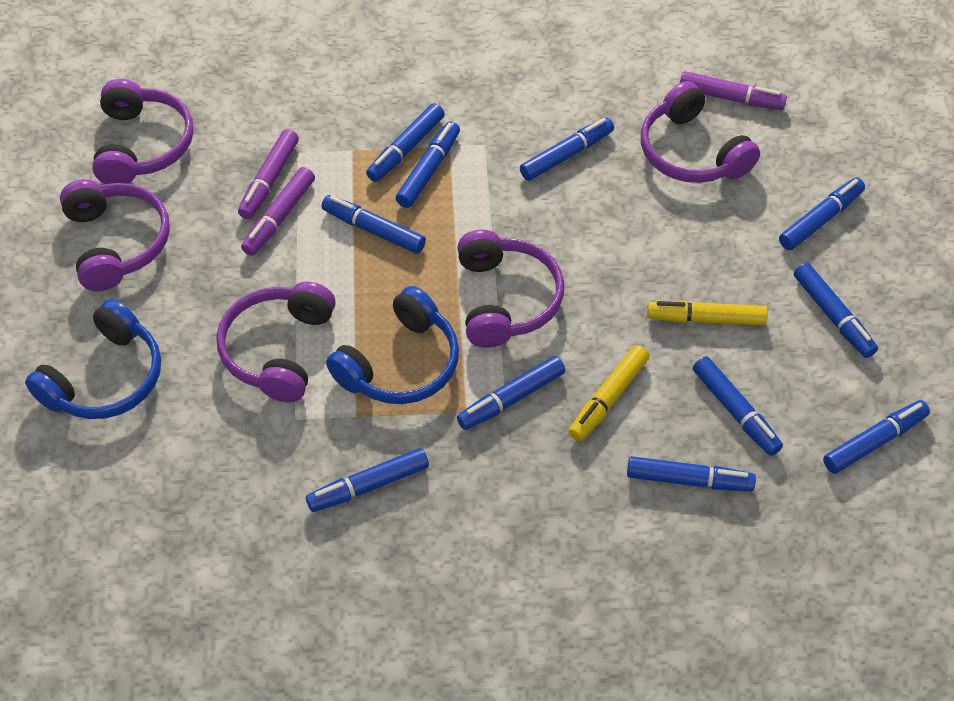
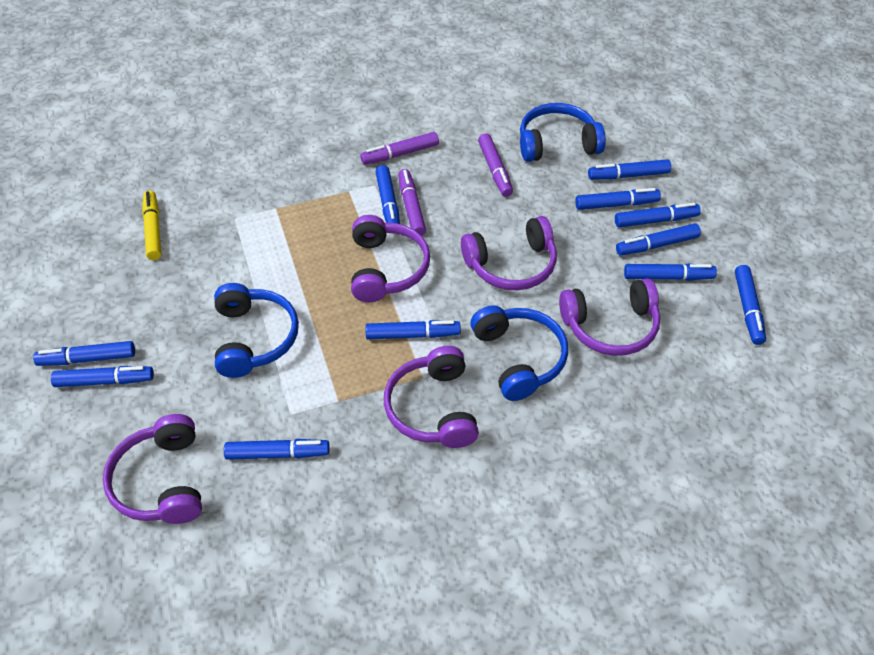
blue headphones: 2 -> 3
yellow marker: 2 -> 1

